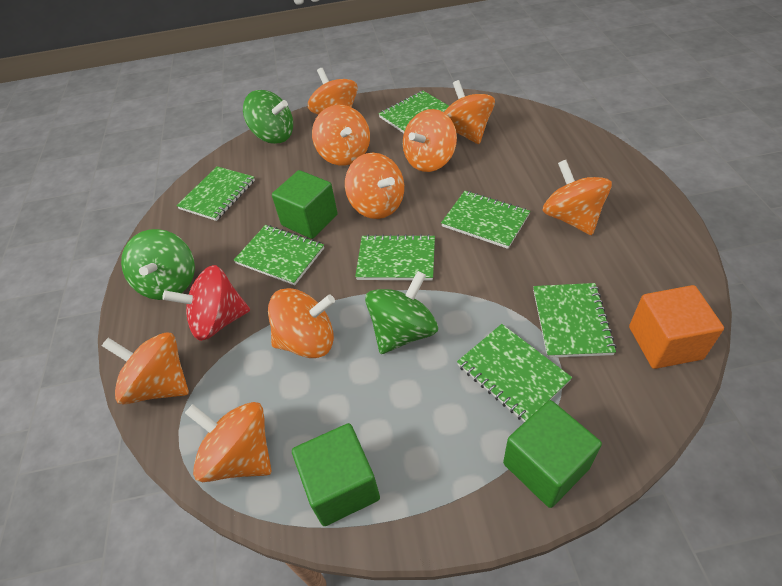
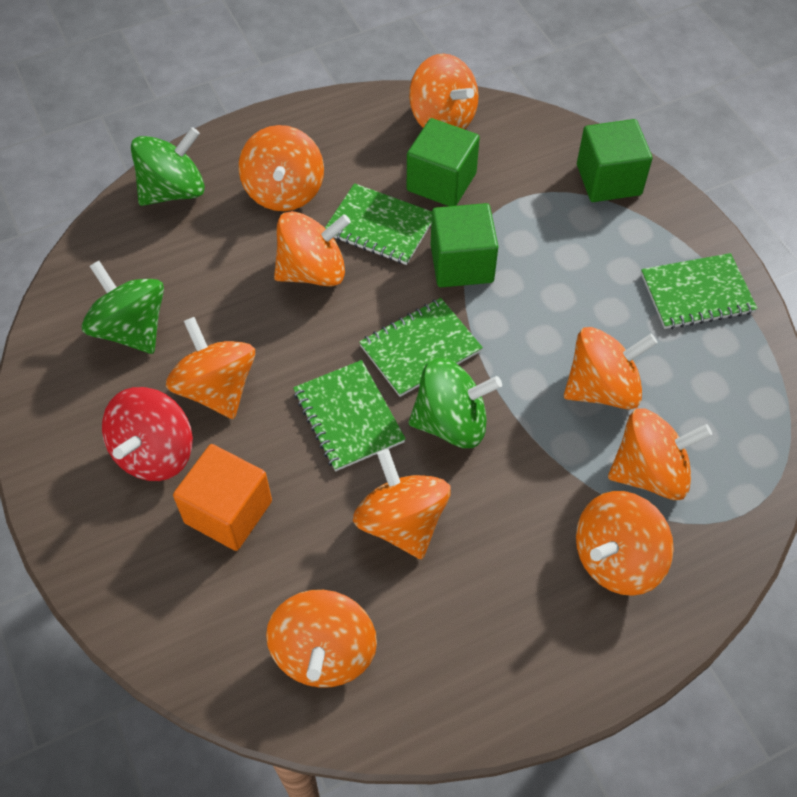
green notebook: 7 -> 4

